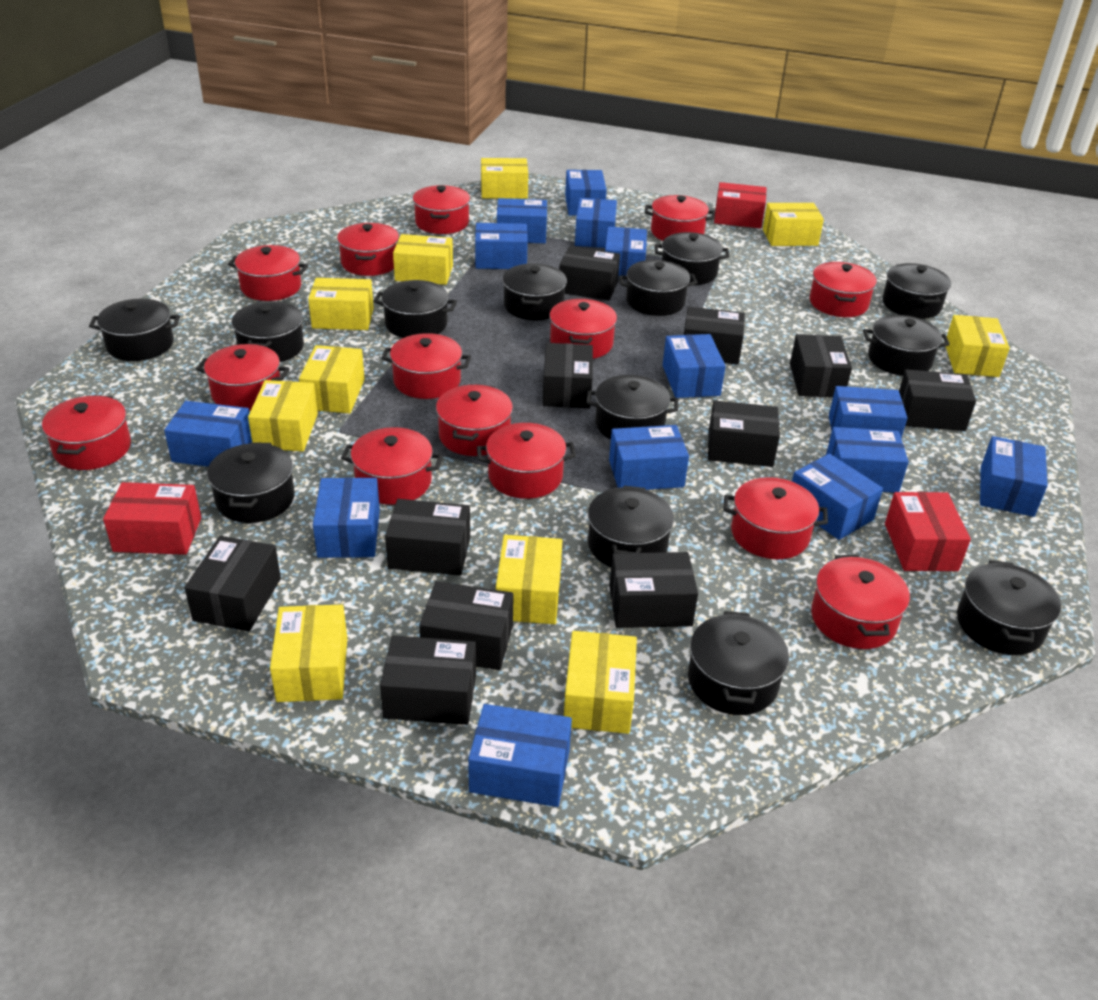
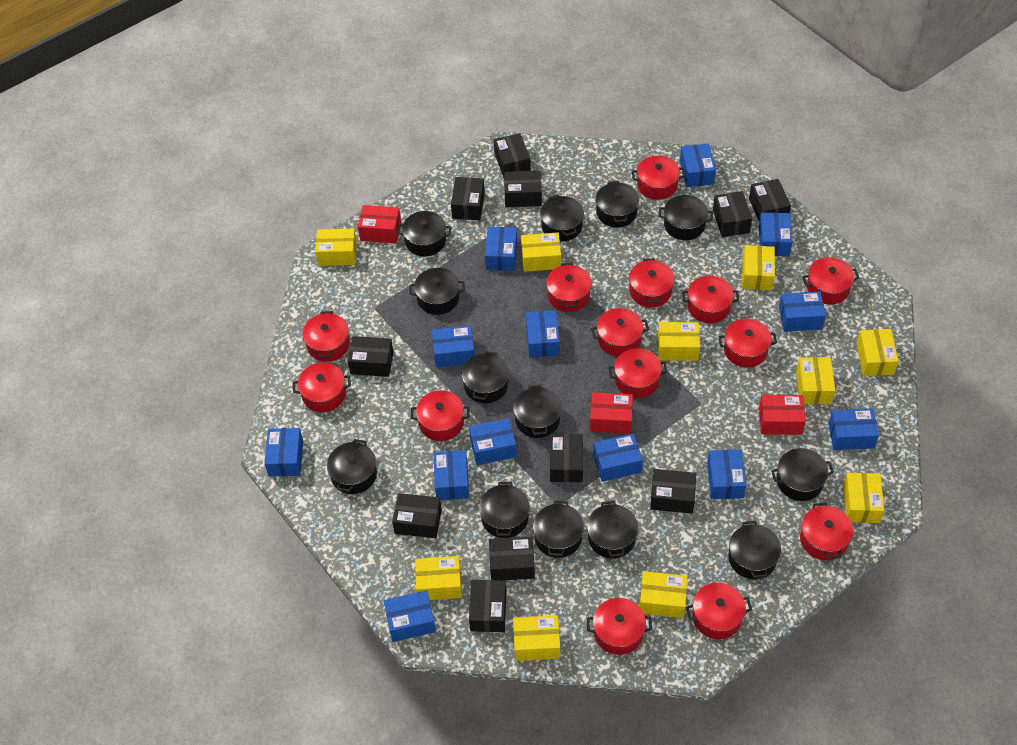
blue box: 14 -> 13

